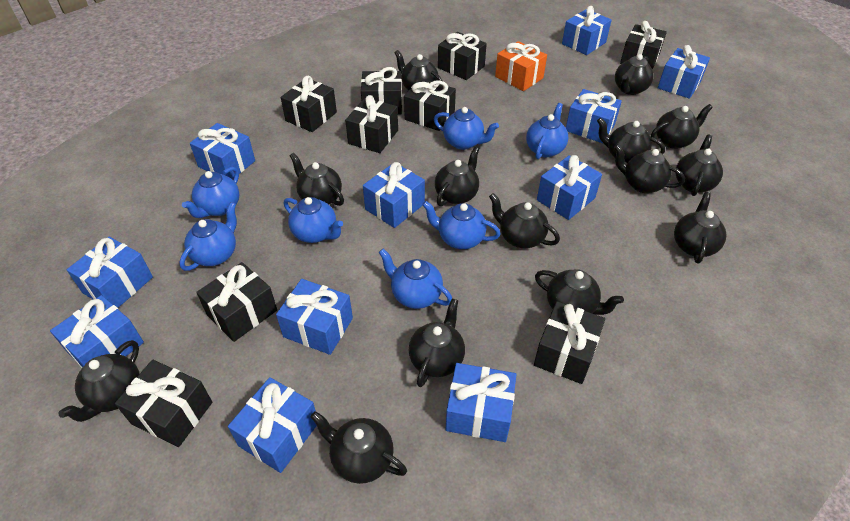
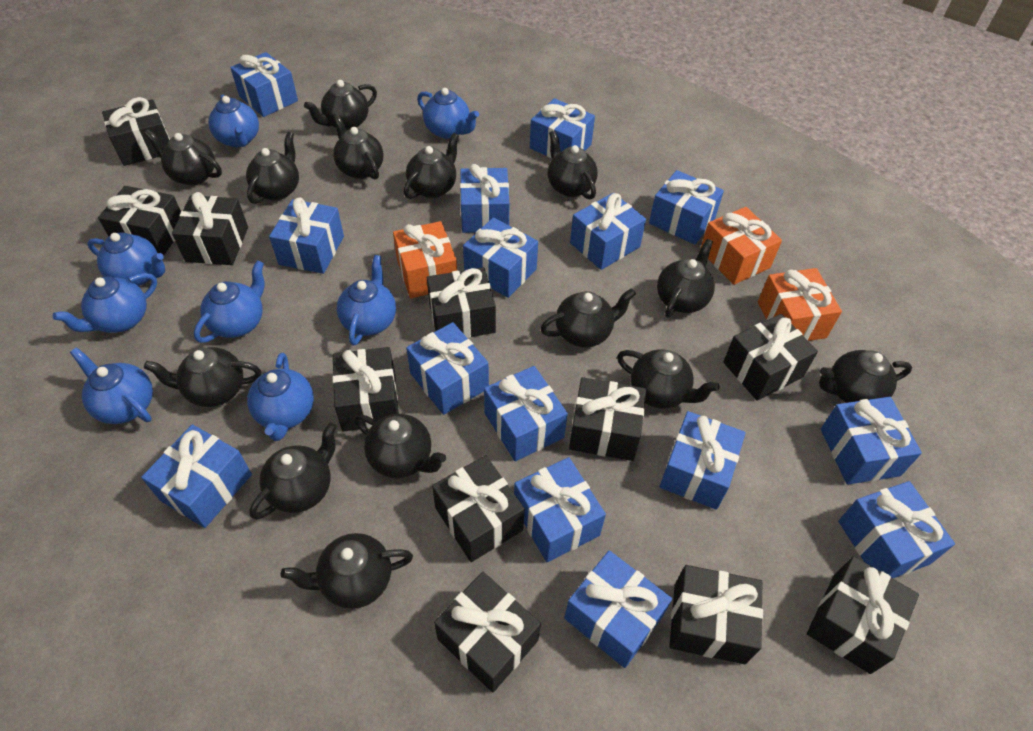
black gift: 9 -> 11
blue gift: 11 -> 15
blue teapot: 7 -> 8
orange gift: 1 -> 3

